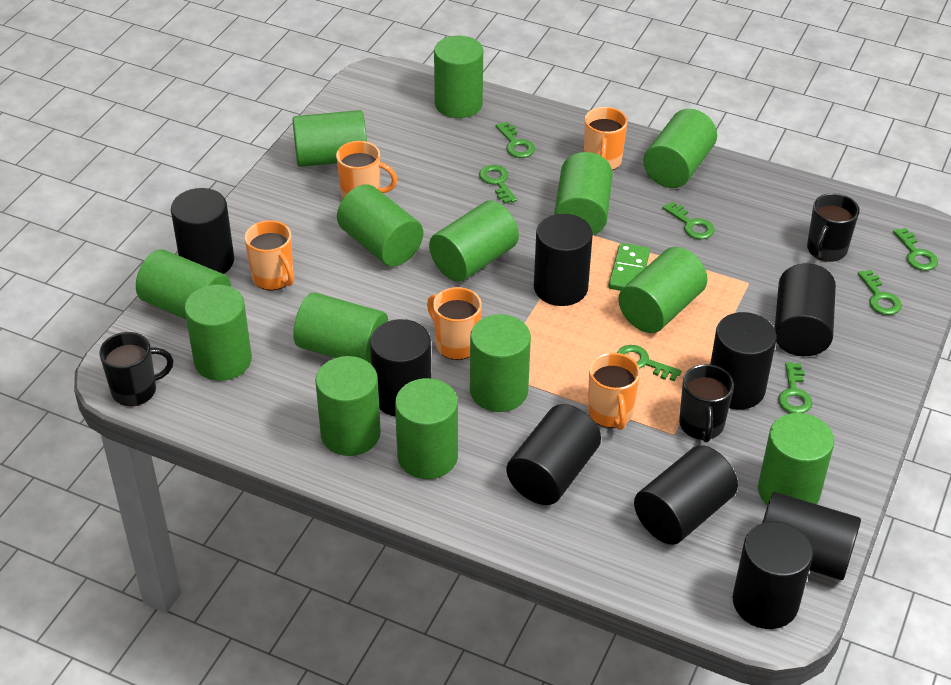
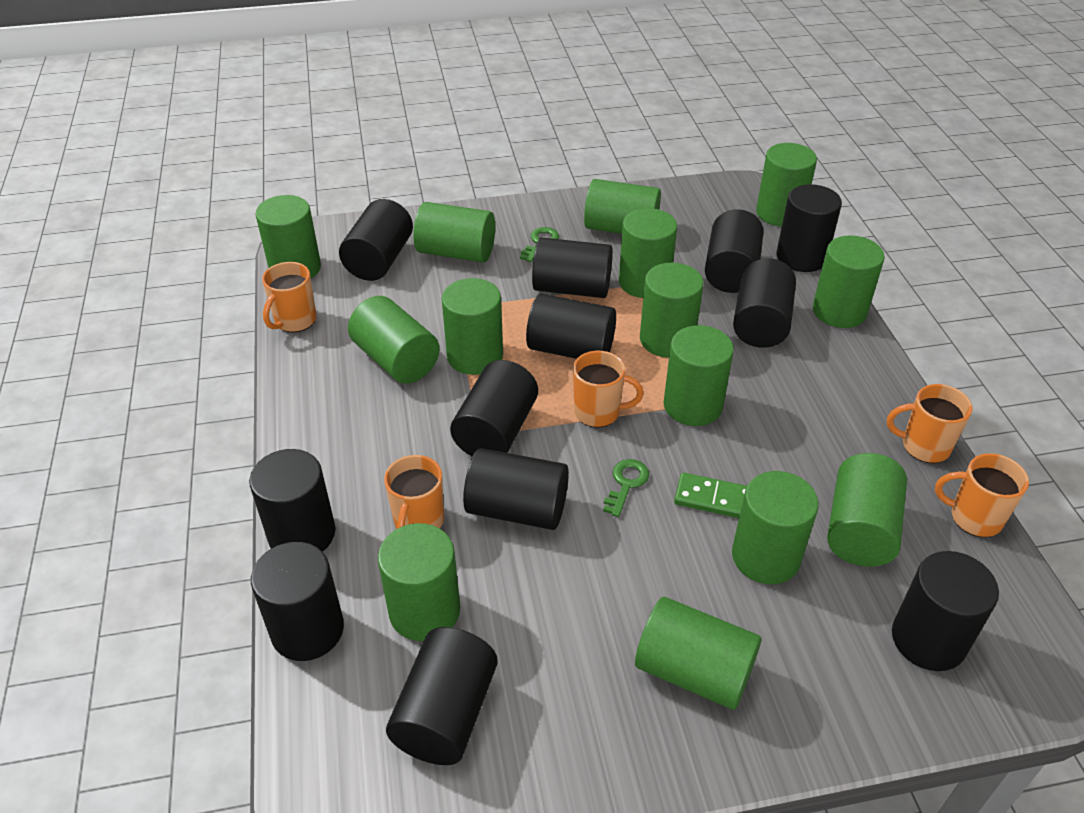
black cylinder: 9 -> 12
black mug: 3 -> 0
green key: 7 -> 2

